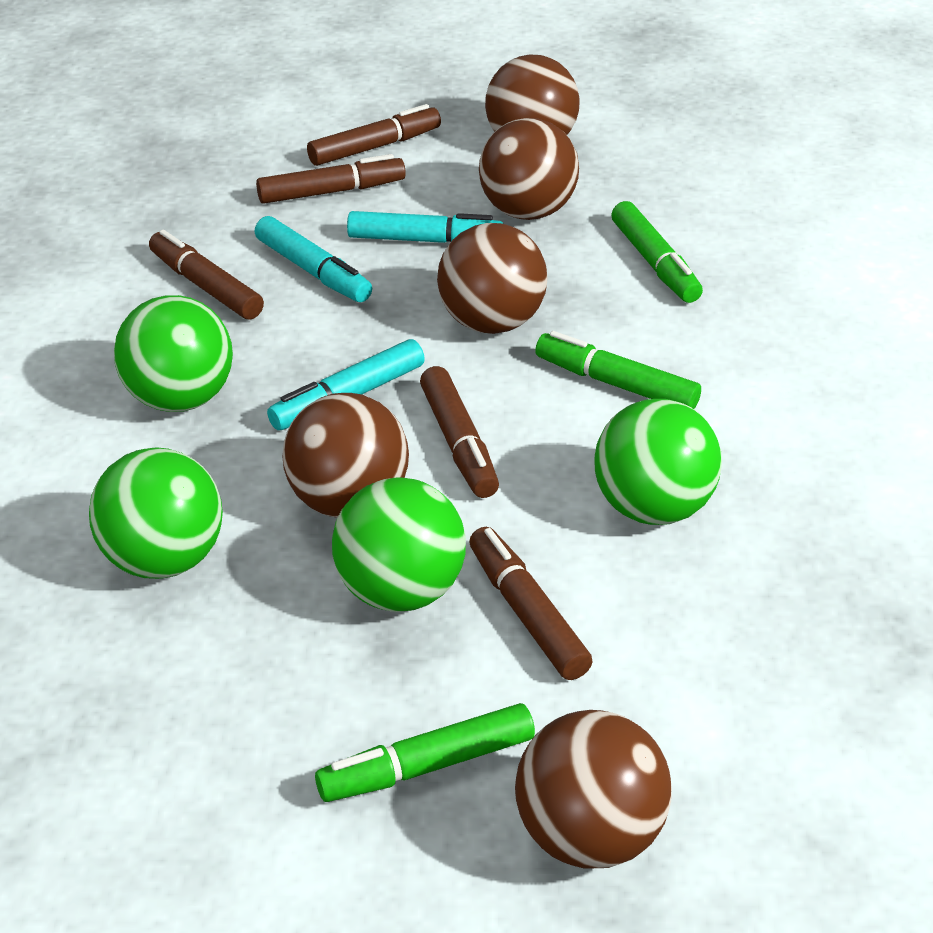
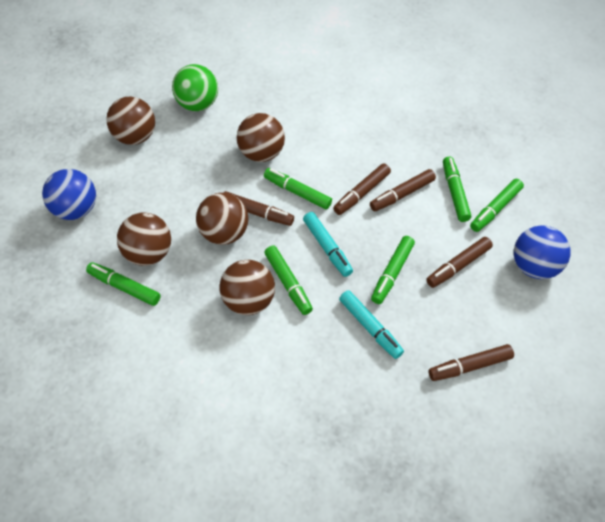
blue ball: 0 -> 2
green ball: 4 -> 1
green marker: 3 -> 6
turquoise marker: 3 -> 2

